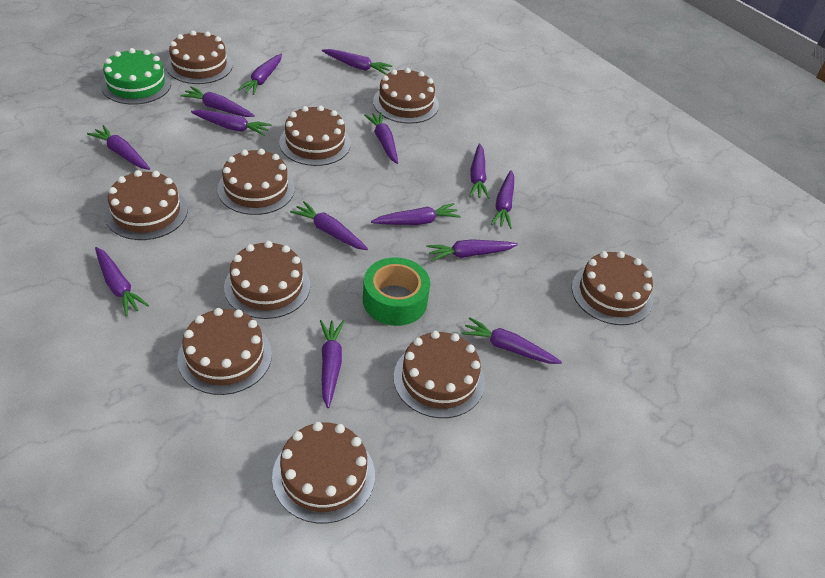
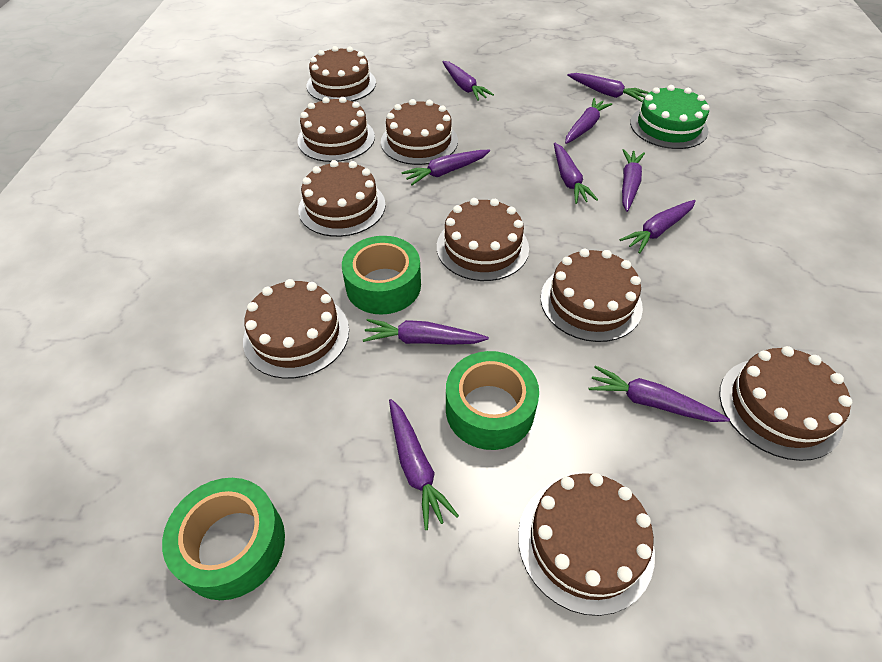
brown cake: 10 -> 9
green tape: 1 -> 3
purple carrot: 14 -> 10

